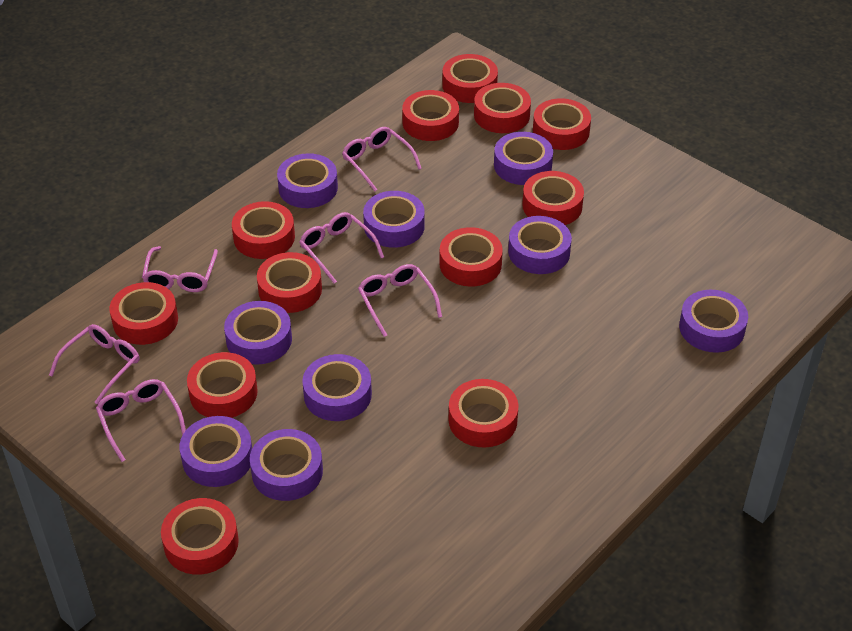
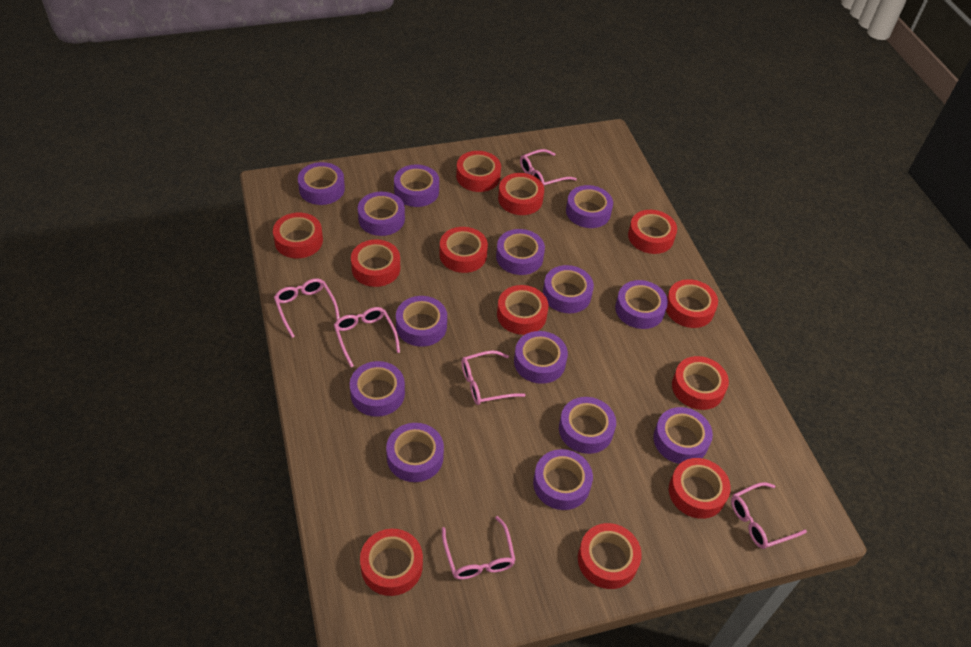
purple tape: 9 -> 14

